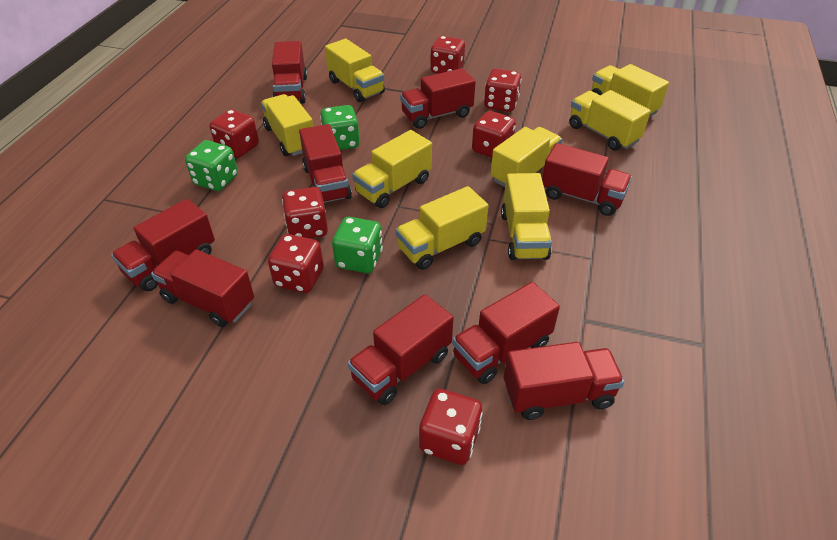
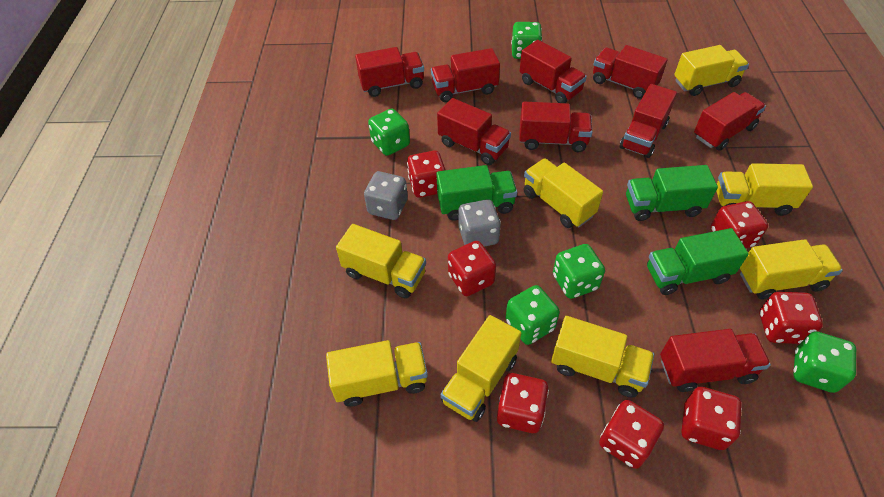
green dice: 3 -> 5
green truck: 0 -> 3
grey dice: 0 -> 2

